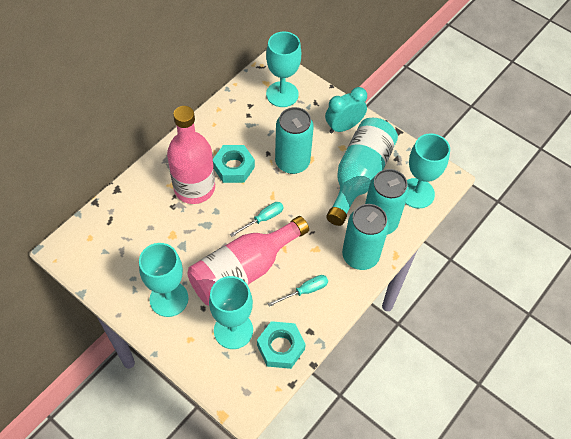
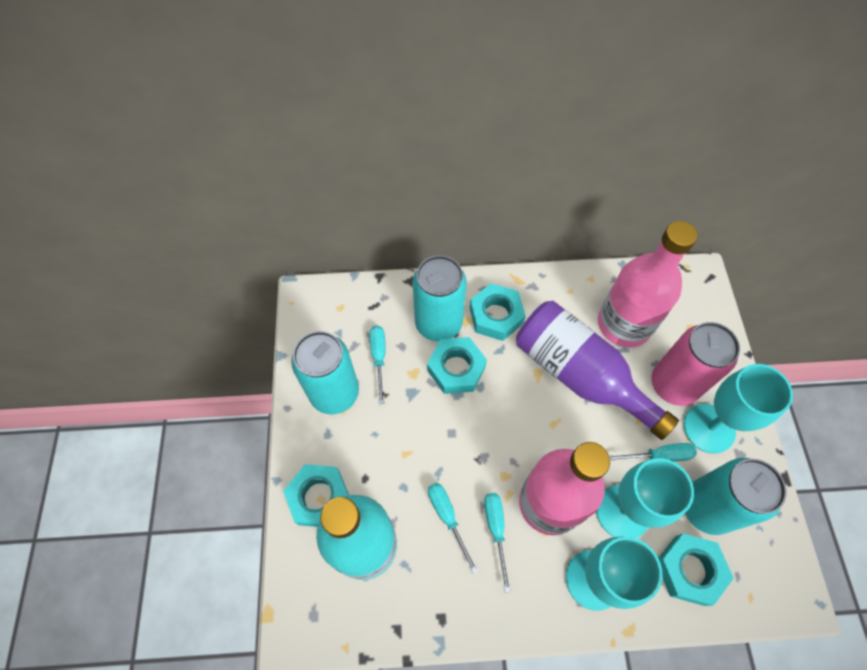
pink can: 0 -> 1
purple bottle: 0 -> 1
turquoise clock: 1 -> 0
turquoise goblet: 4 -> 3
turquoise nut: 2 -> 4
turquoise screwdriver: 2 -> 4

